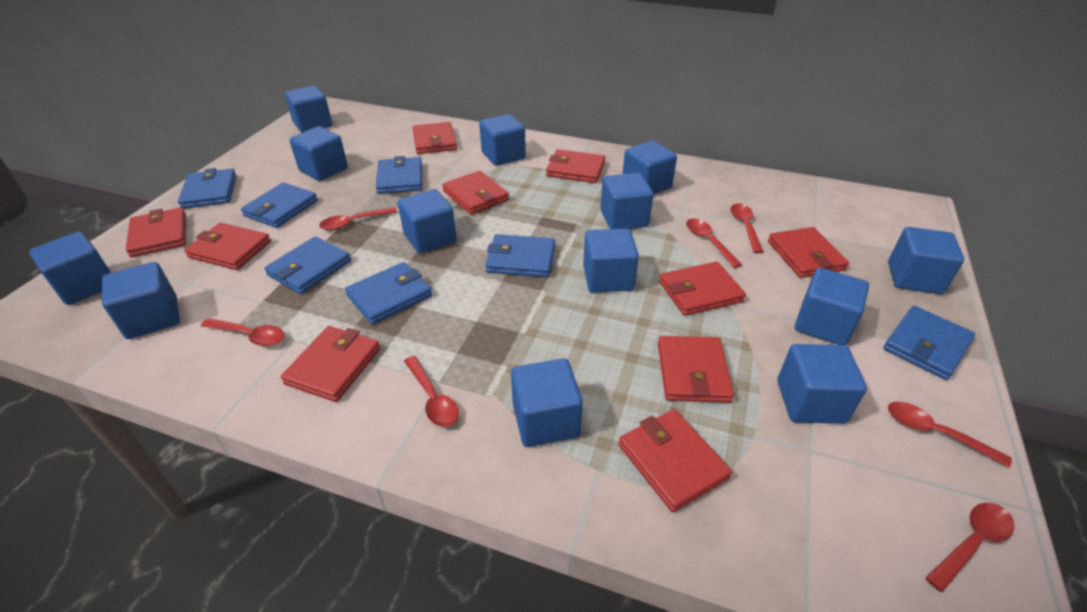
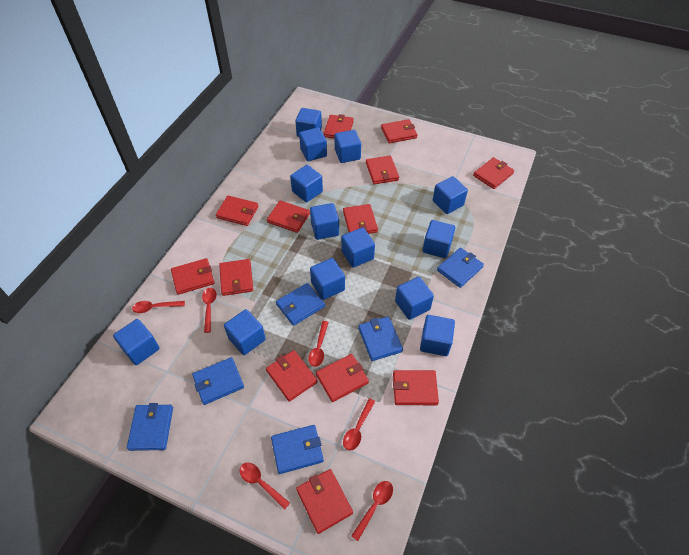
blue wallet: 7 -> 6
red spoon: 7 -> 6
red wallet: 10 -> 13

